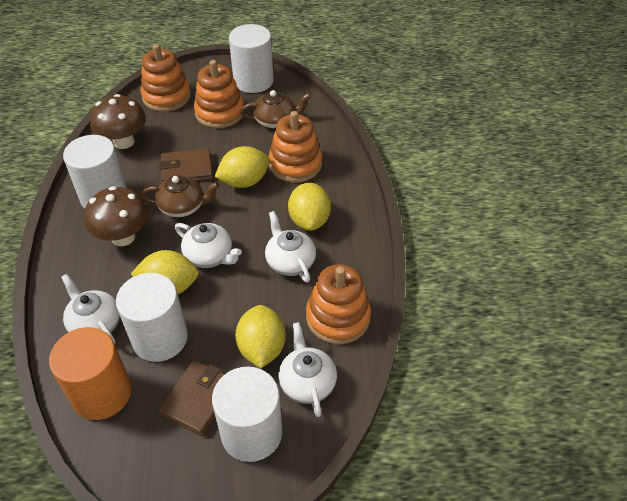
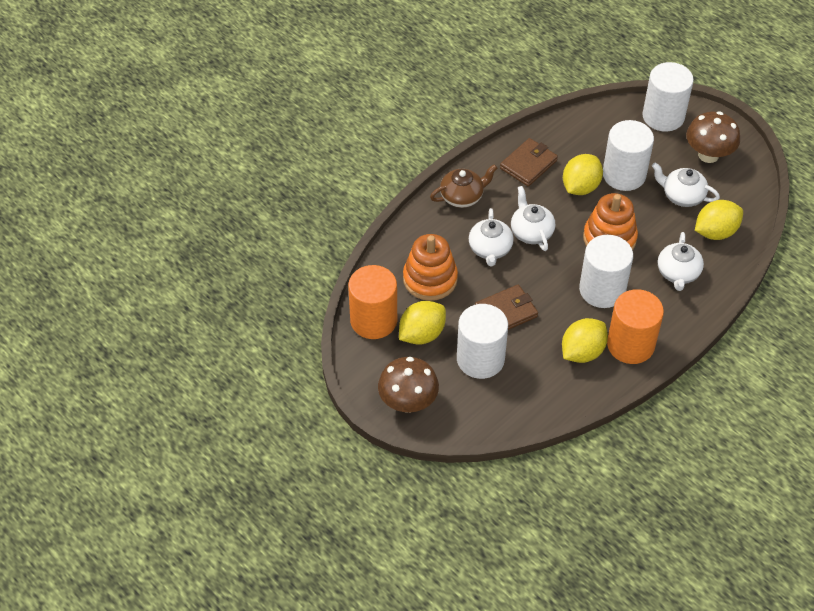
brown teapot: 2 -> 1
orange cylinder: 1 -> 2
orange stacking toy: 4 -> 2

